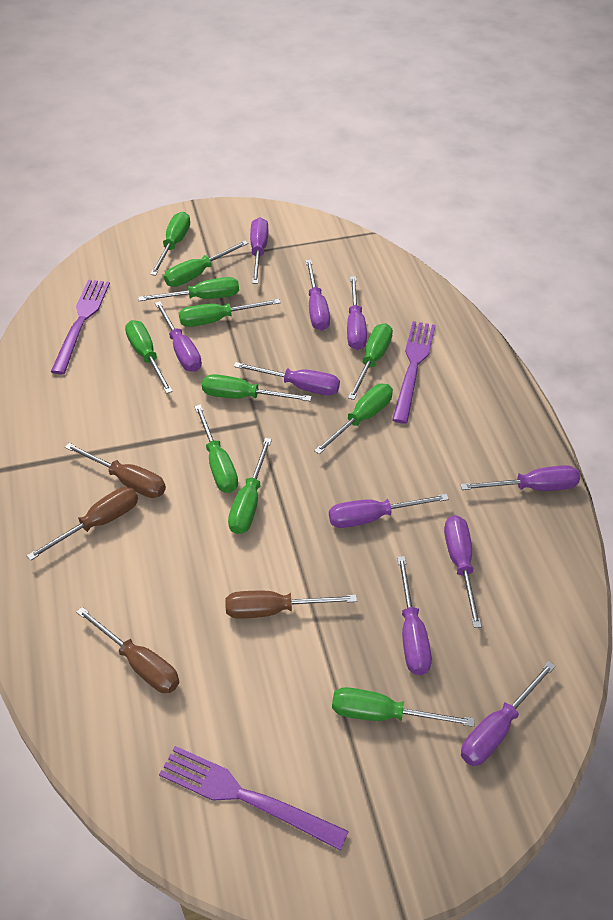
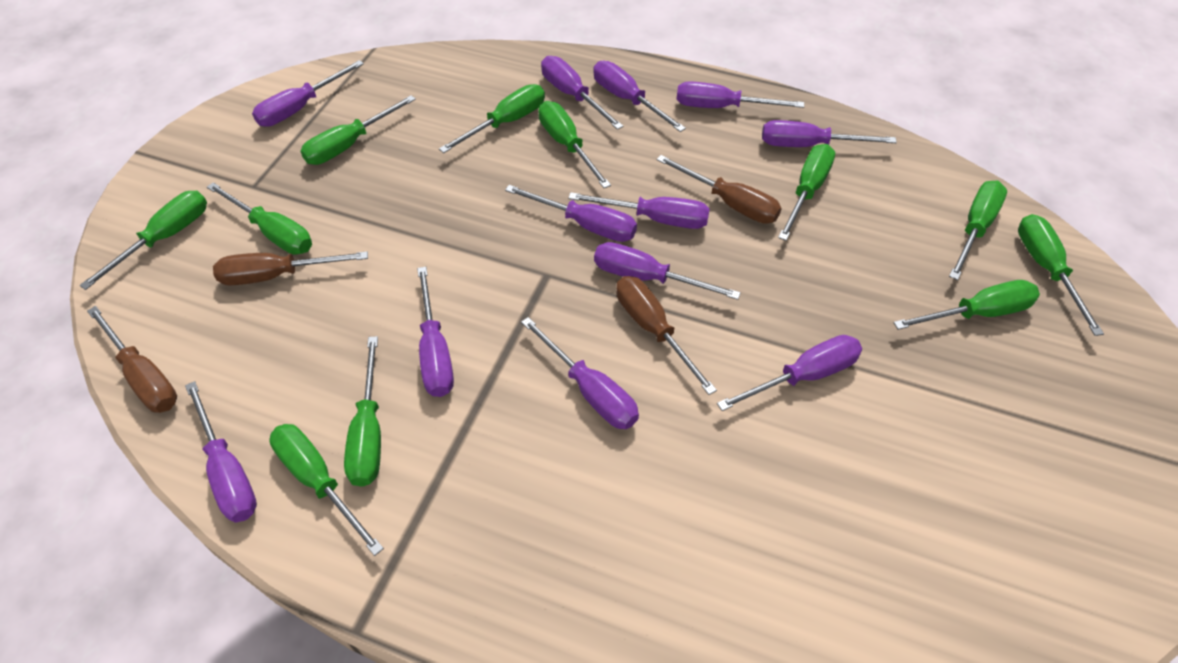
purple fork: 3 -> 0
purple screwdriver: 10 -> 12

